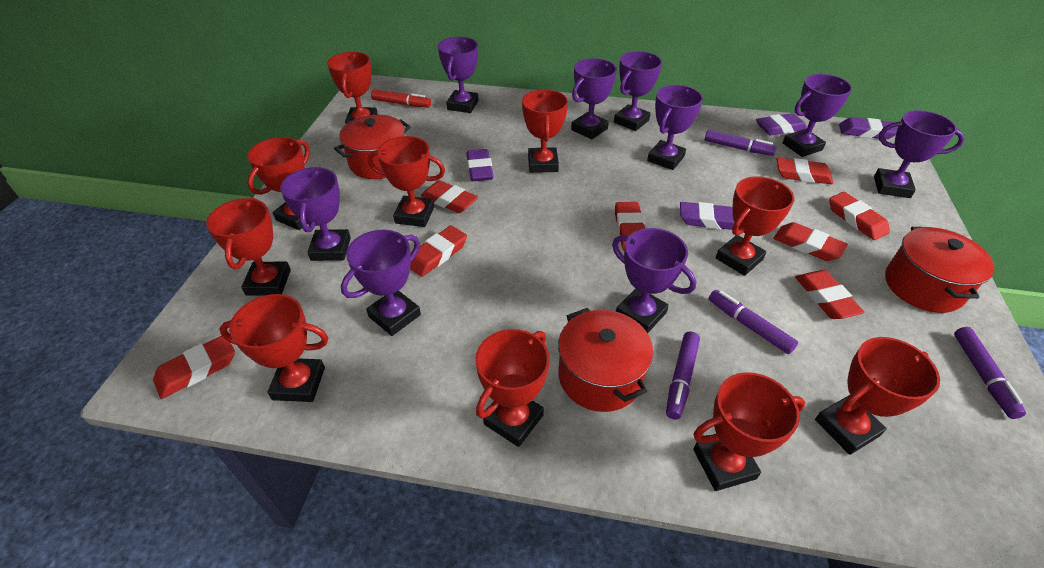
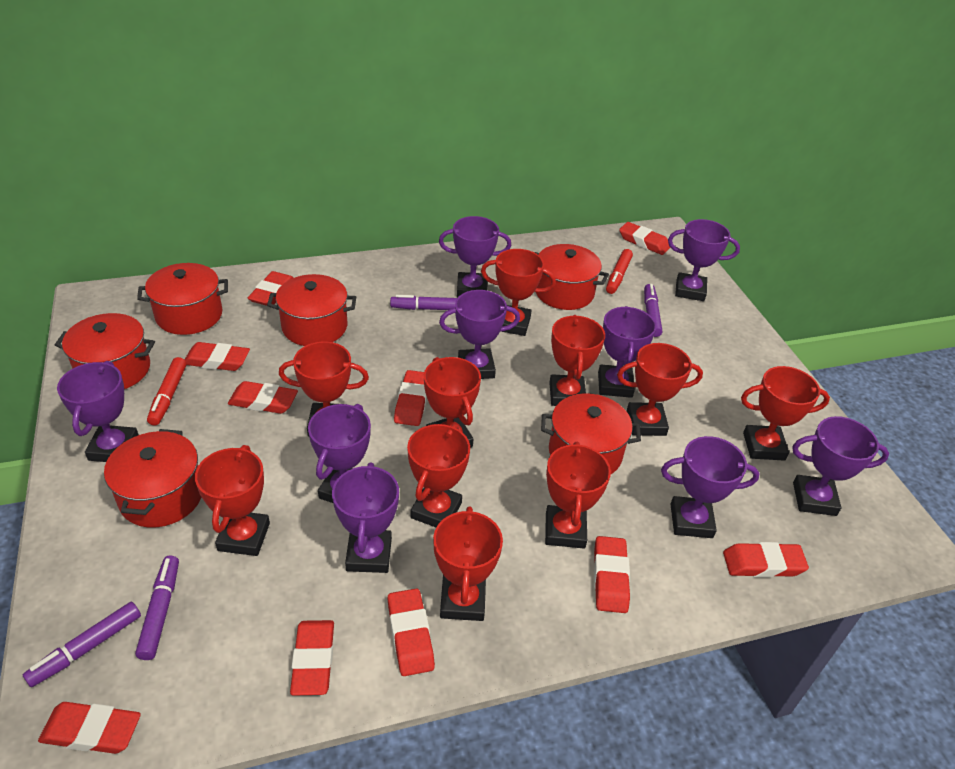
purple eraser: 4 -> 0
red eraser: 8 -> 10
red marker: 1 -> 2
red pot: 3 -> 6

